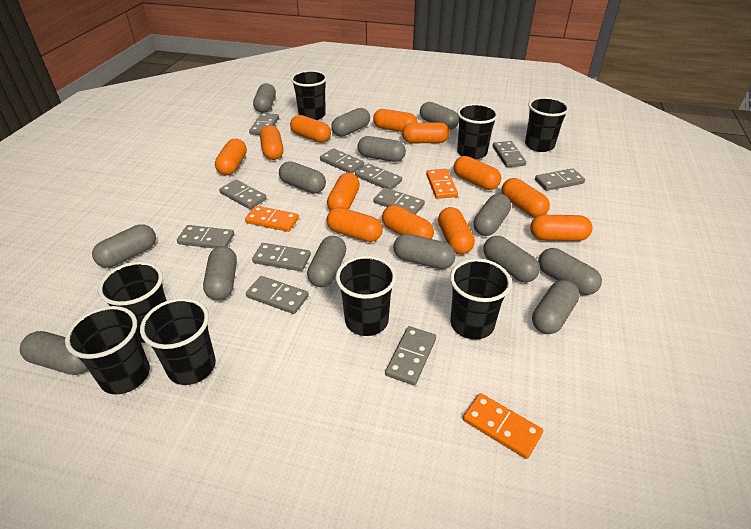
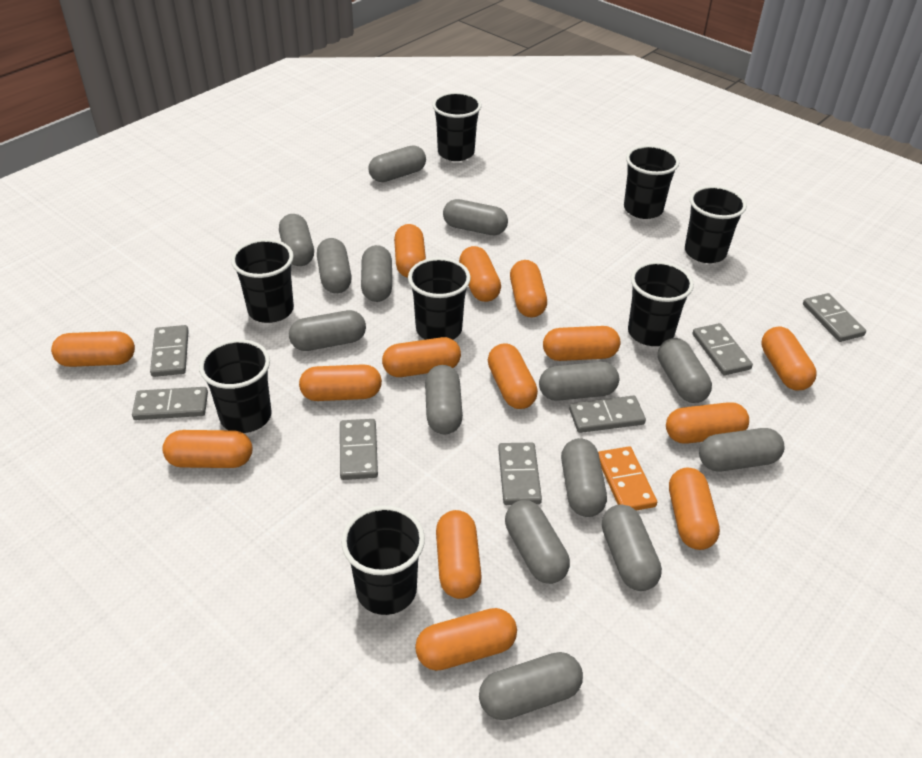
grey domino: 11 -> 7
orange capsule: 12 -> 14
orange domino: 3 -> 1

